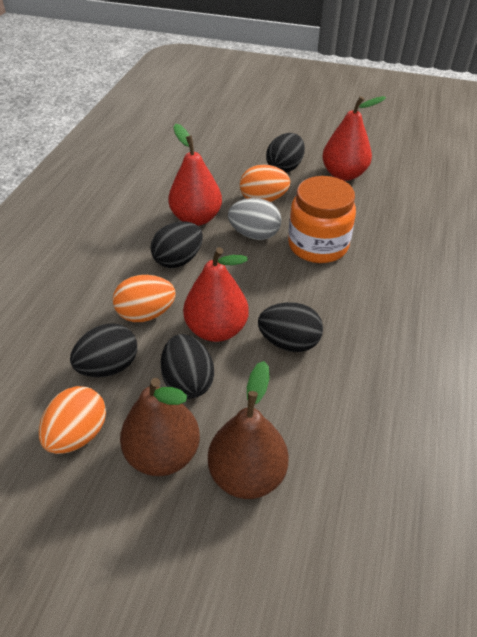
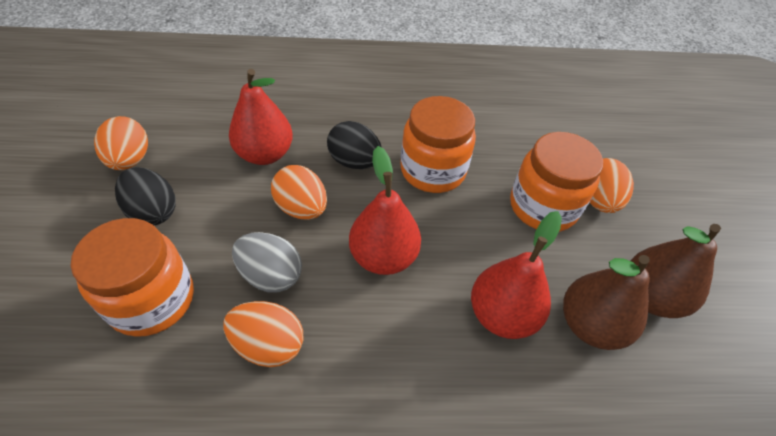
black egg: 5 -> 2
orange egg: 3 -> 4
orange jar: 1 -> 3

